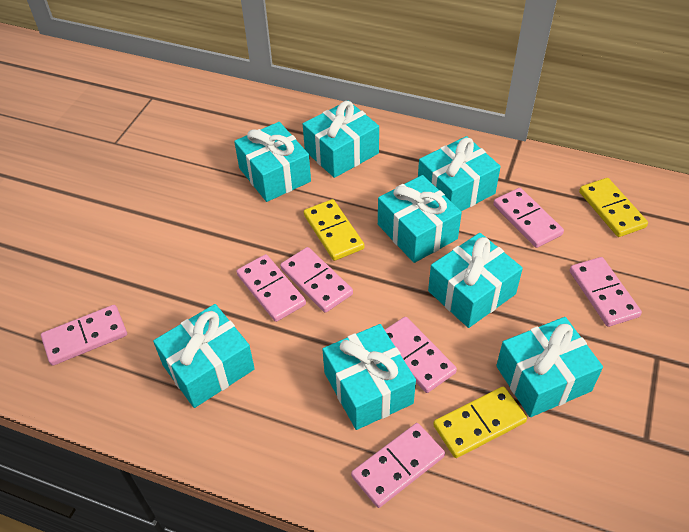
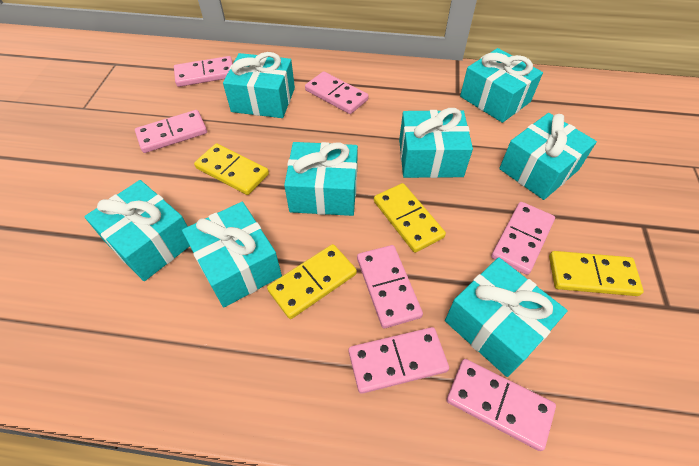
yellow domino: 3 -> 4

